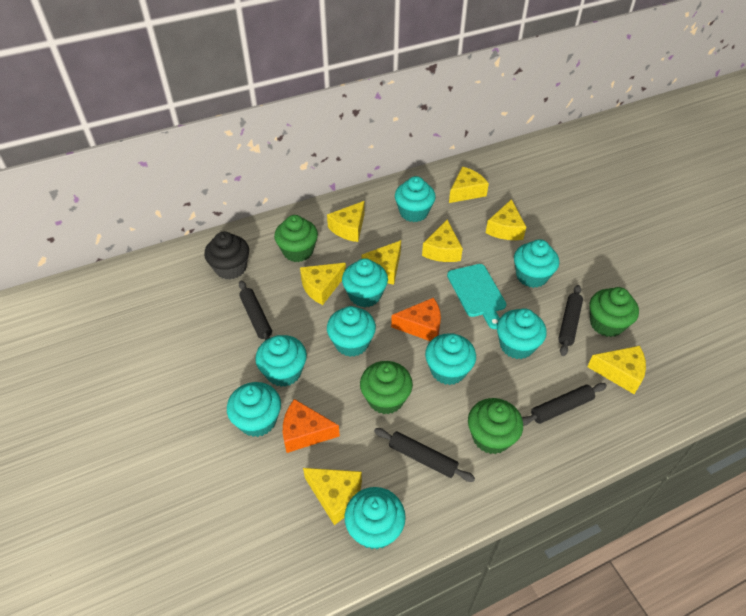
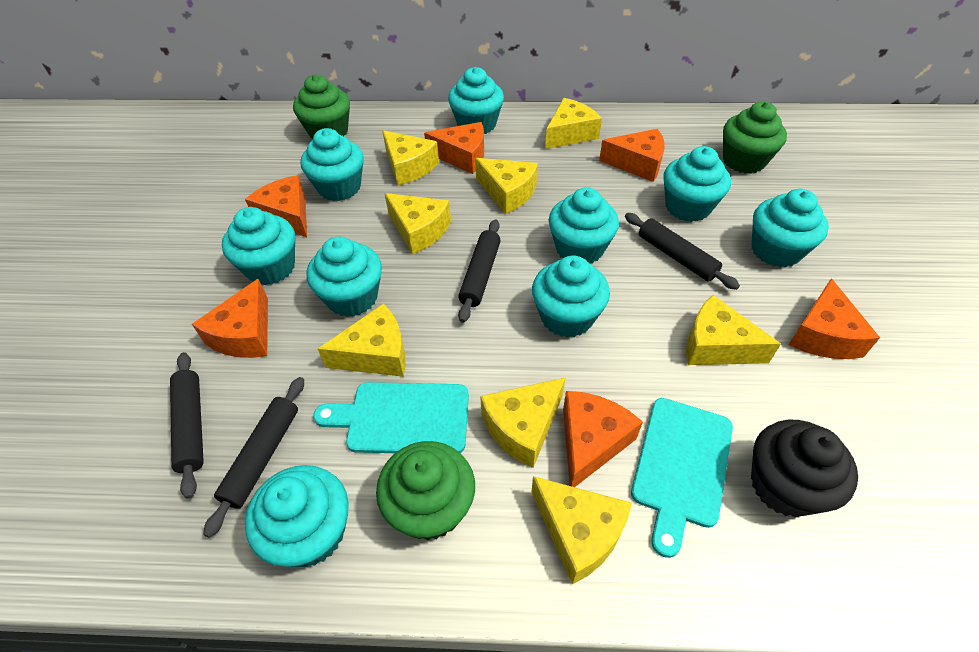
green cupcake: 4 -> 3
orange cheese: 2 -> 6
turquoise cutting board: 1 -> 2

